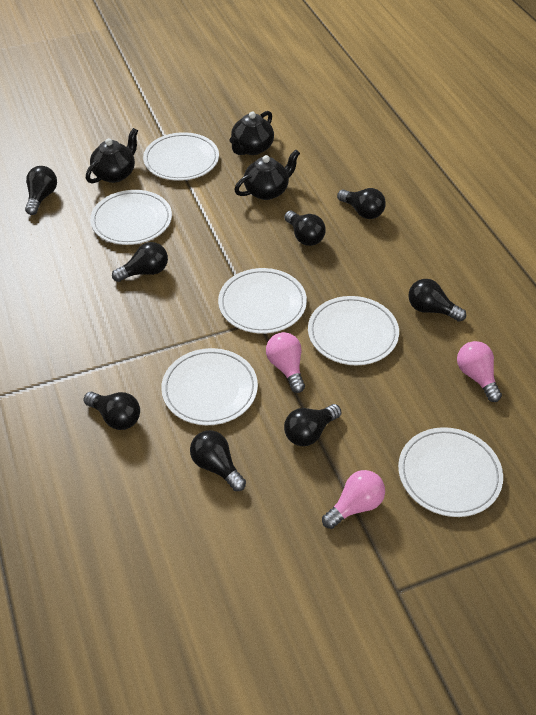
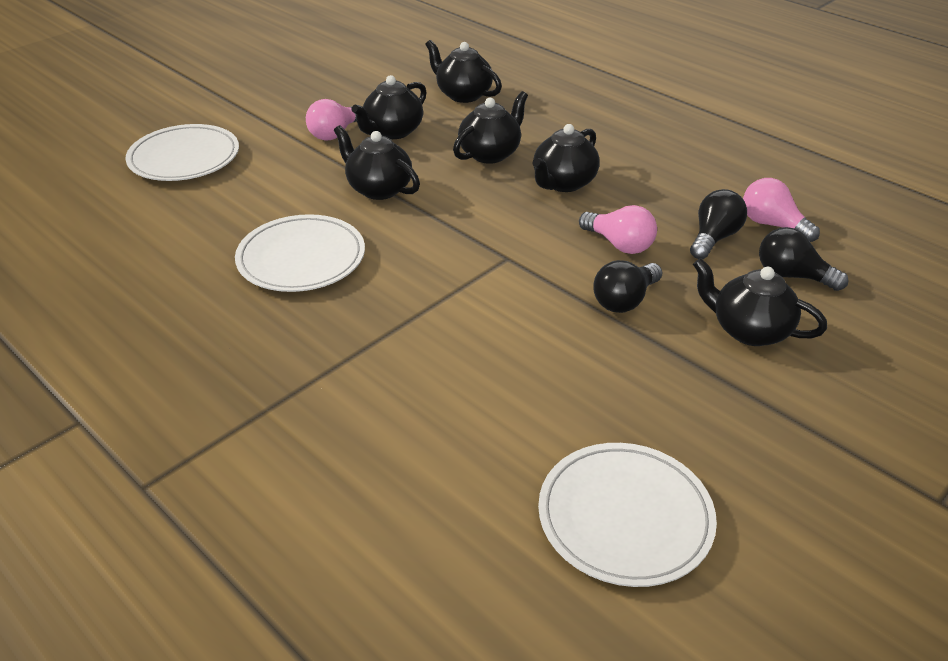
black light bulb: 8 -> 3
black teapot: 3 -> 6
white plate: 6 -> 3

